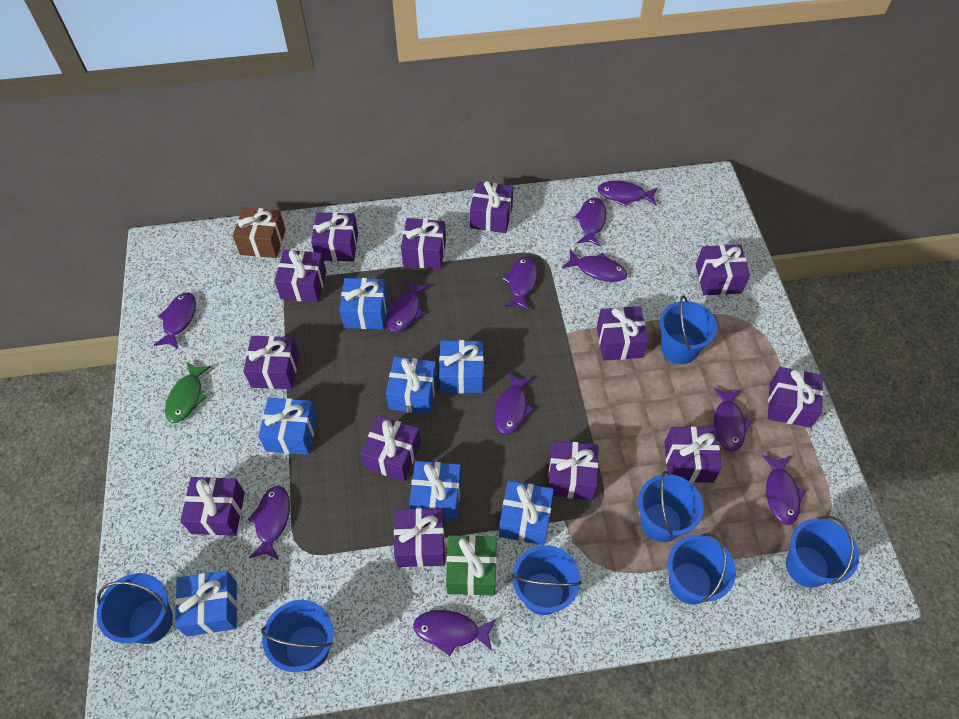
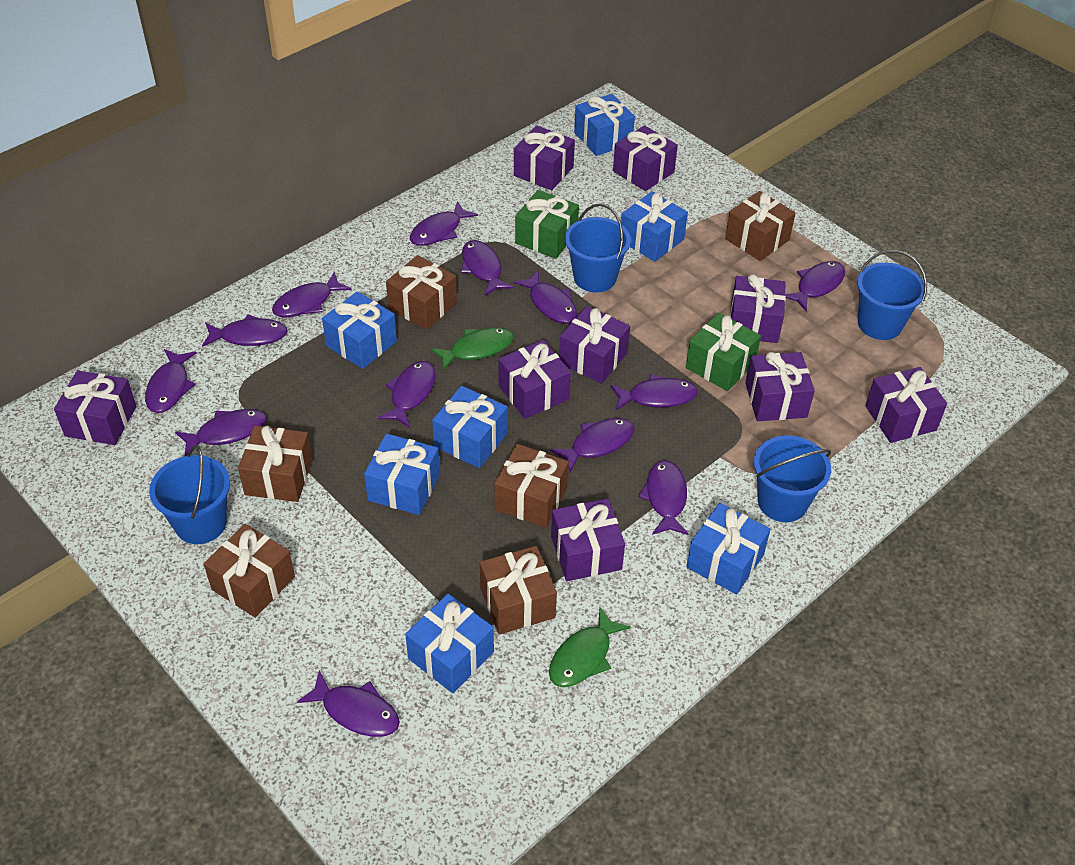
blue bucket: 7 -> 4
brown gift: 1 -> 6
green fish: 1 -> 2
green gift: 1 -> 2
purple fish: 11 -> 13
purple gift: 13 -> 9

